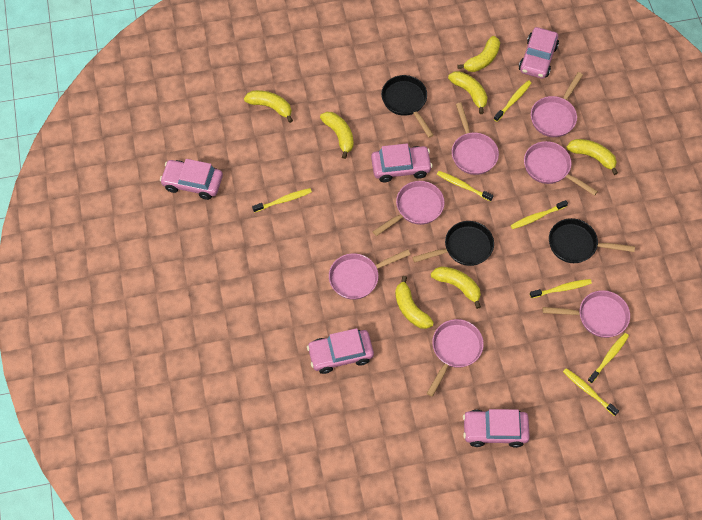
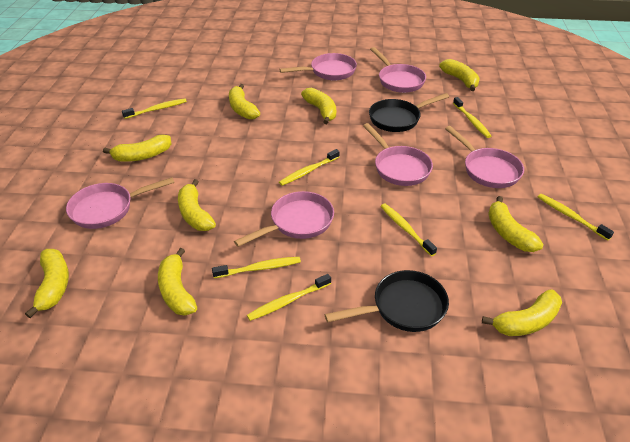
black pan: 3 -> 2
pink car: 5 -> 0
pink pan: 7 -> 6
yellow banana: 7 -> 9

